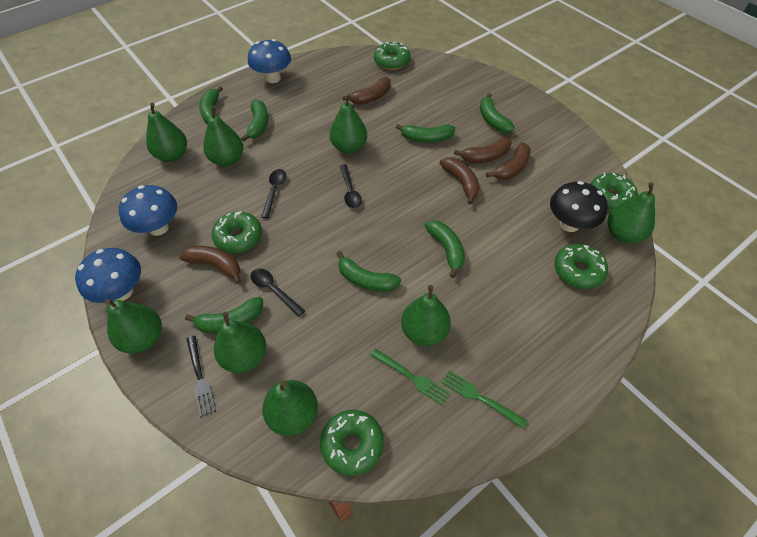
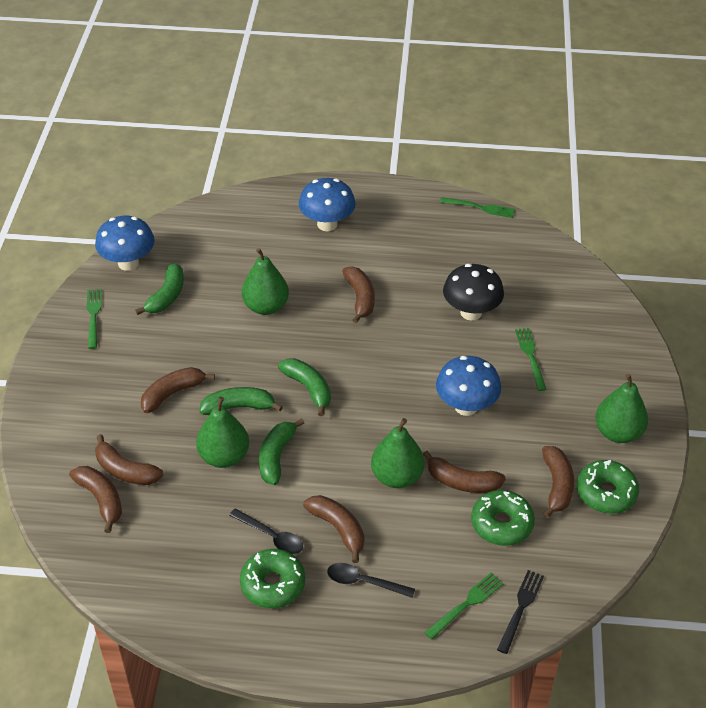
black spoon: 3 -> 2
brown banana: 5 -> 7
green banana: 7 -> 4
green donut: 5 -> 3
green fork: 2 -> 4
green pear: 8 -> 4

